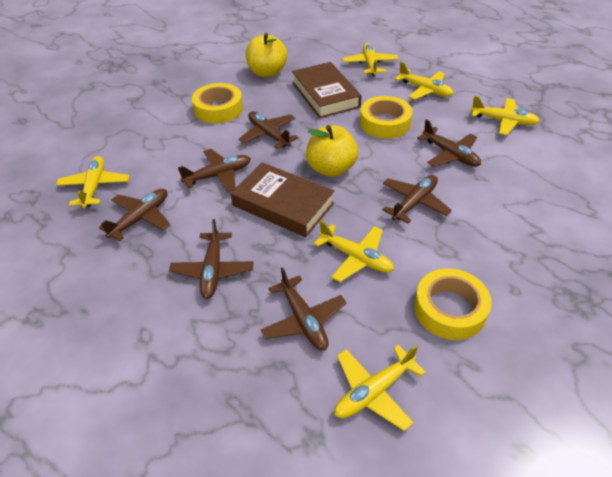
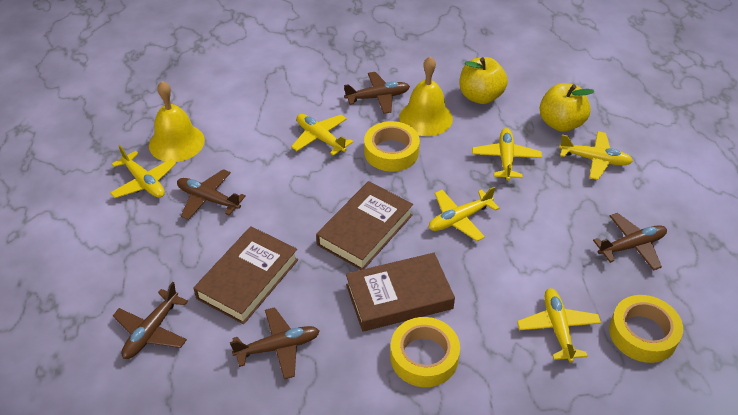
brown book: 2 -> 3
brown plane: 7 -> 5
yellow bell: 0 -> 2

